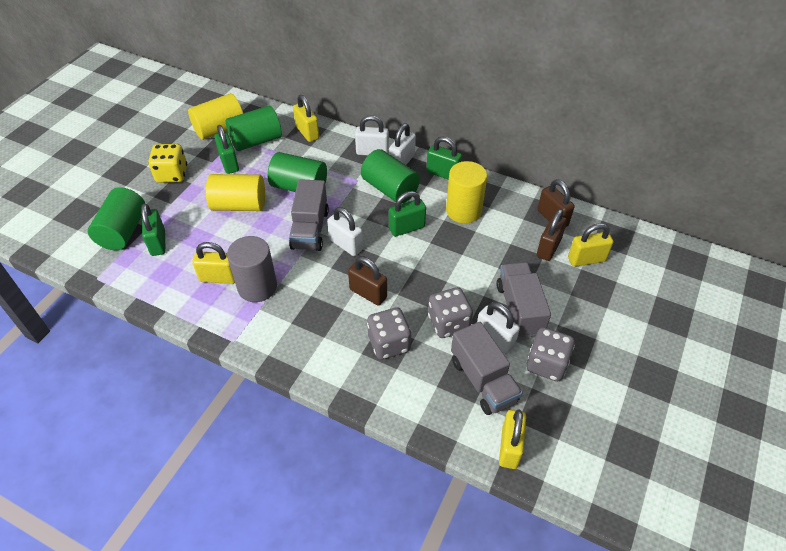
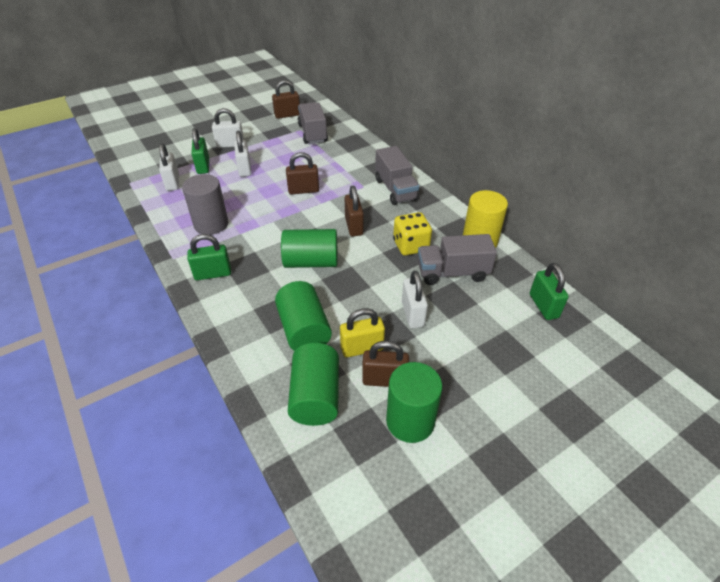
brown padlock: 3 -> 4
green padlock: 4 -> 3
grey dice: 3 -> 0
yellow cylinder: 3 -> 1
yellow padlock: 4 -> 1

